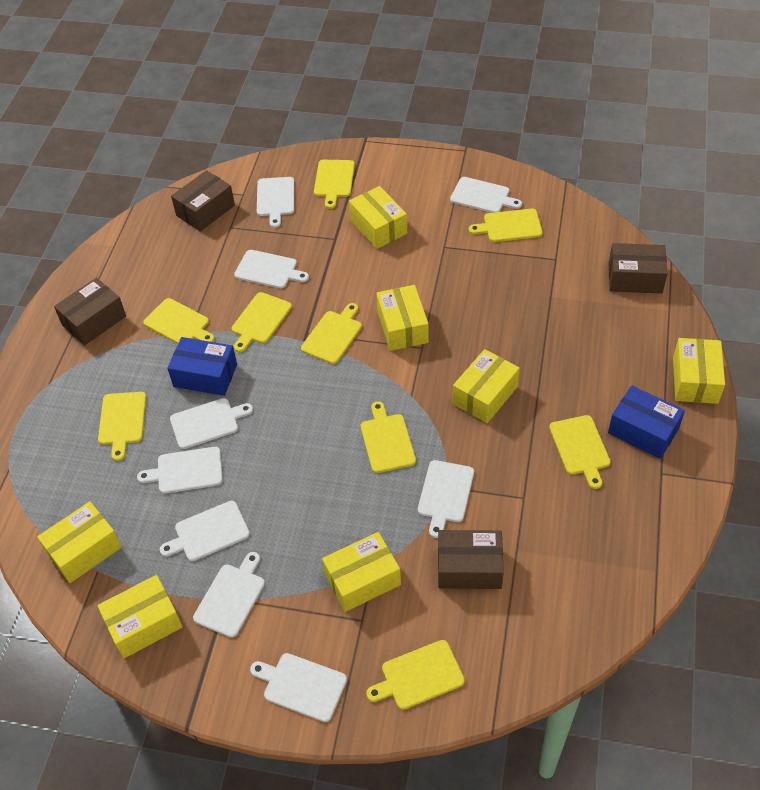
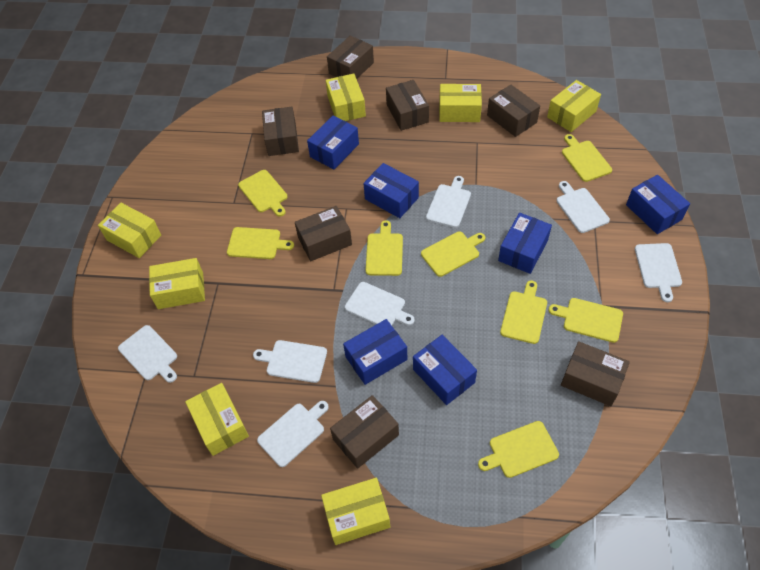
blue box: 2 -> 6
brown box: 4 -> 7
white cutting board: 9 -> 7
yellow cutting board: 9 -> 8

